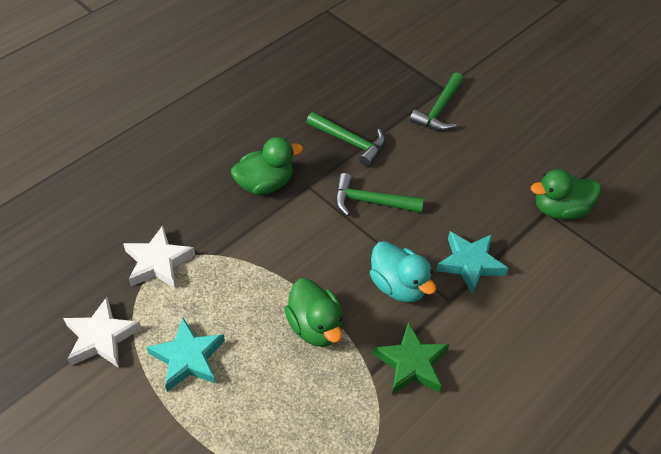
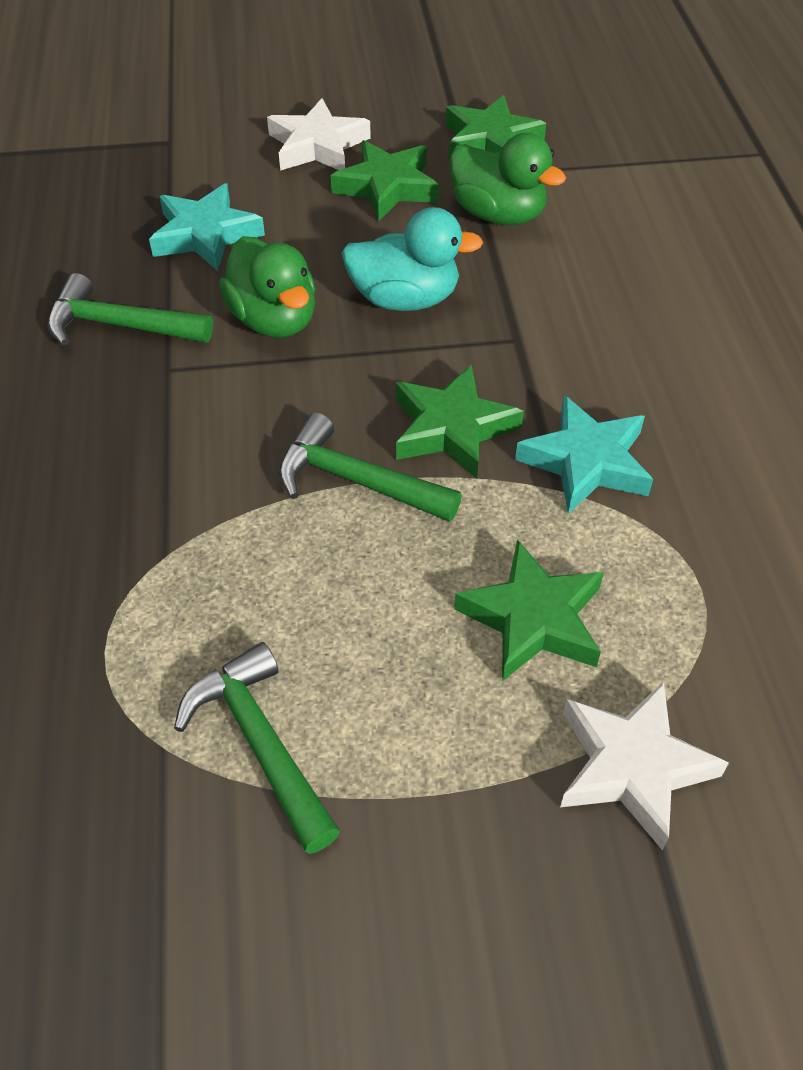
green duck: 3 -> 2
green star: 1 -> 4

